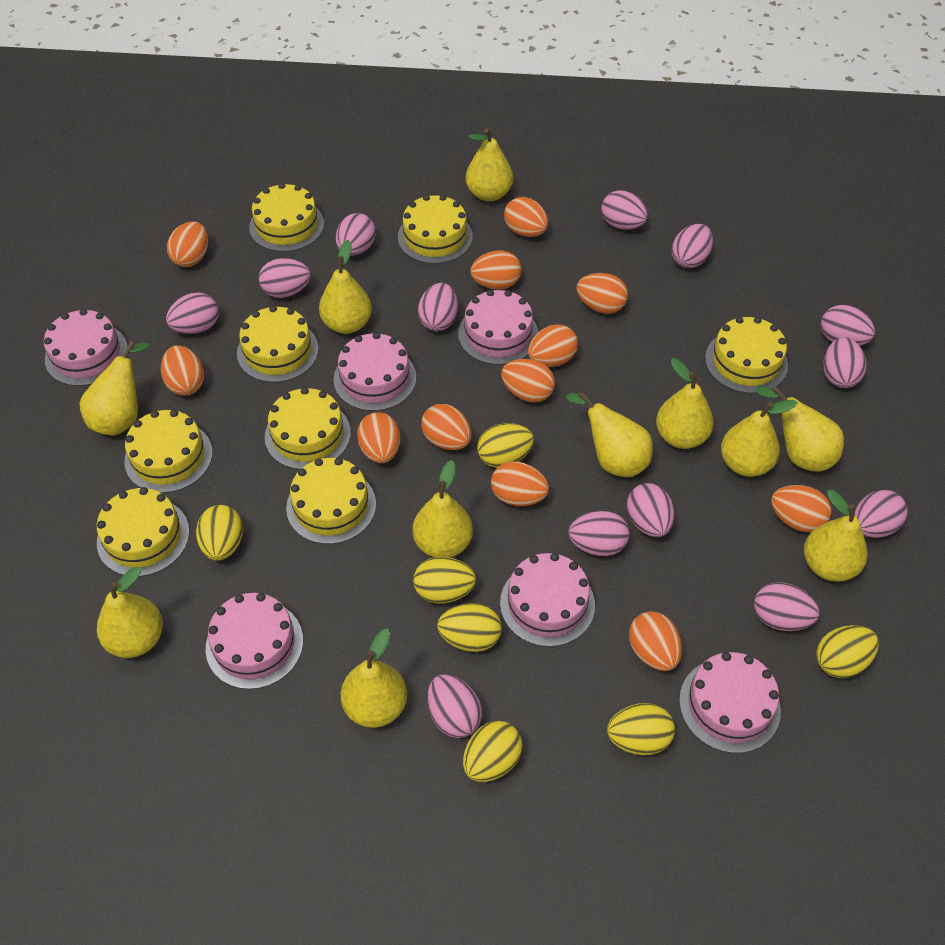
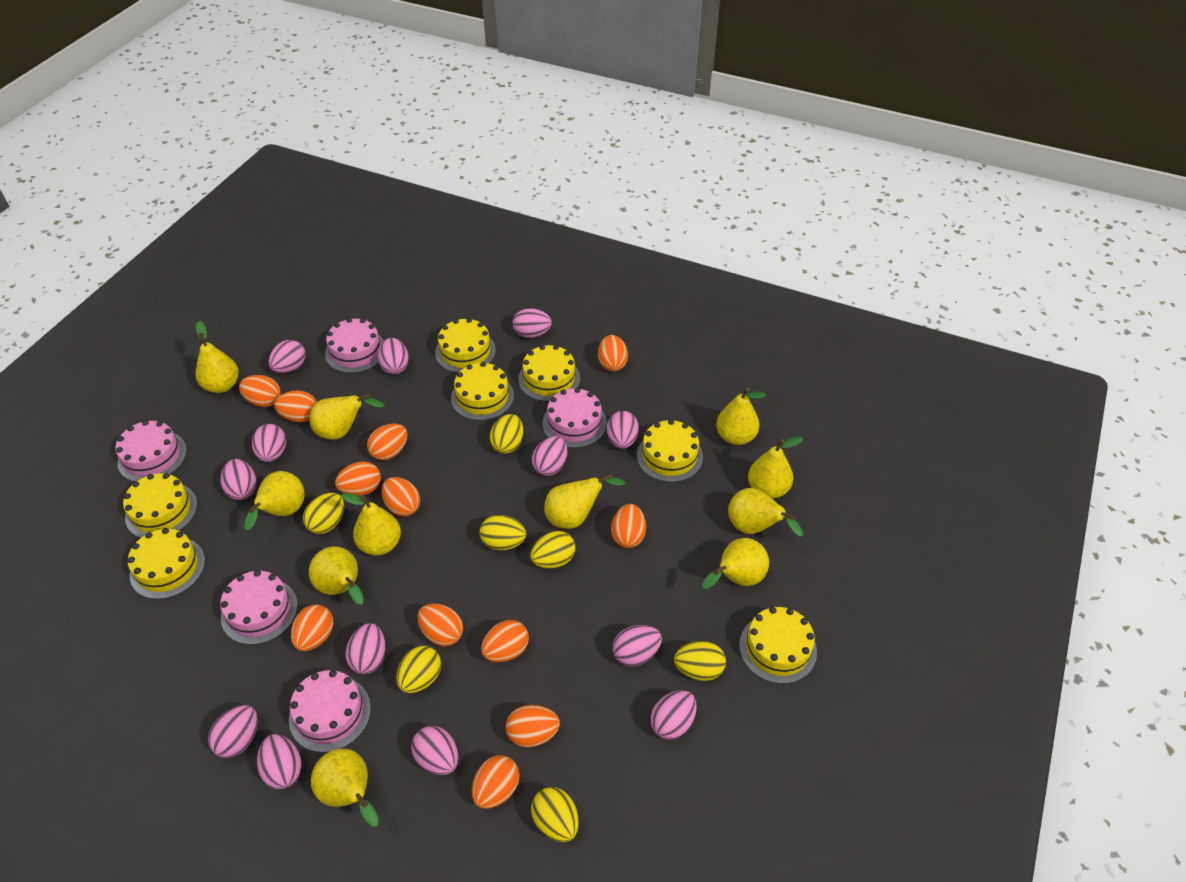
pink cake: 6 -> 5
yellow cake: 8 -> 7

